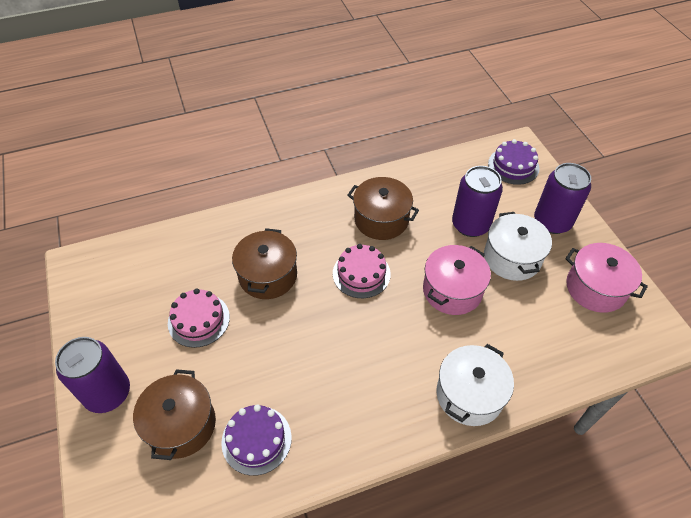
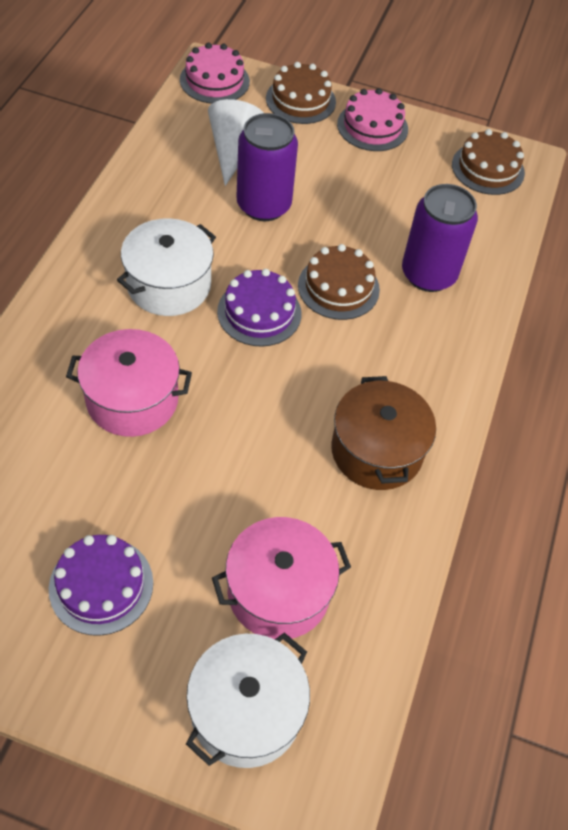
brown cake: 0 -> 3
brown pot: 3 -> 1
purple can: 3 -> 2
white cone: 0 -> 1

